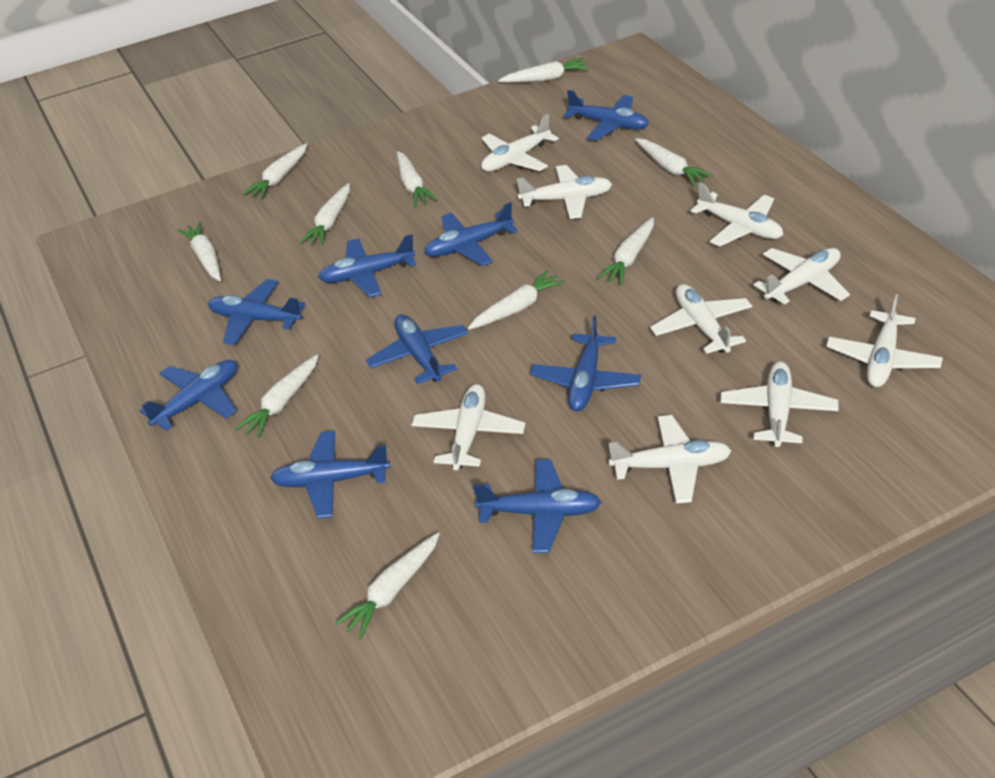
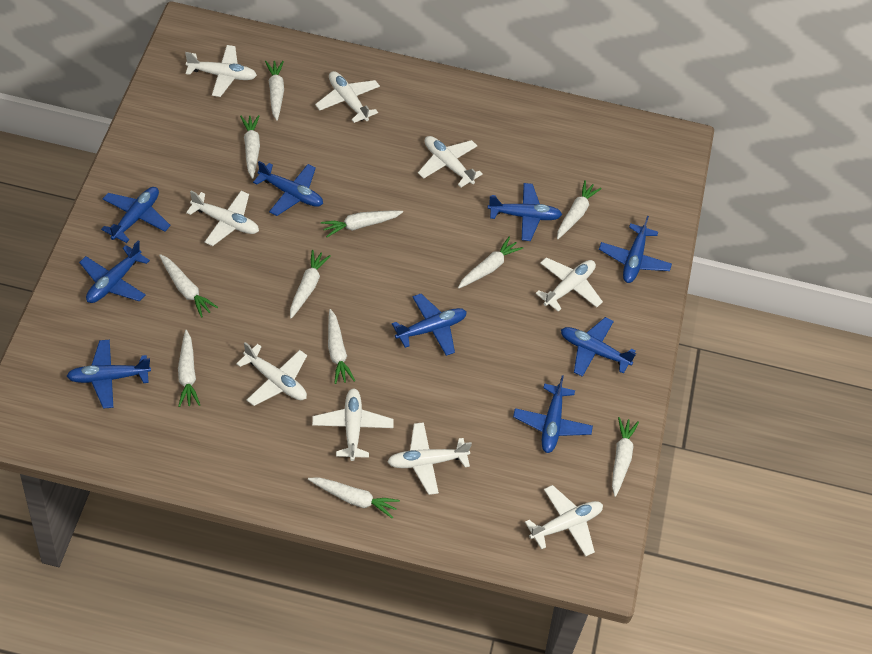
white carrot: 10 -> 11

